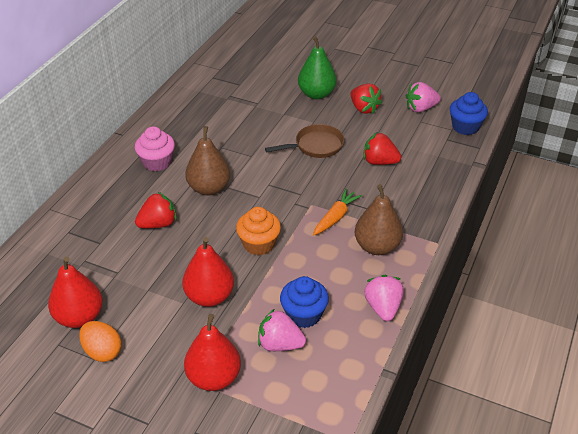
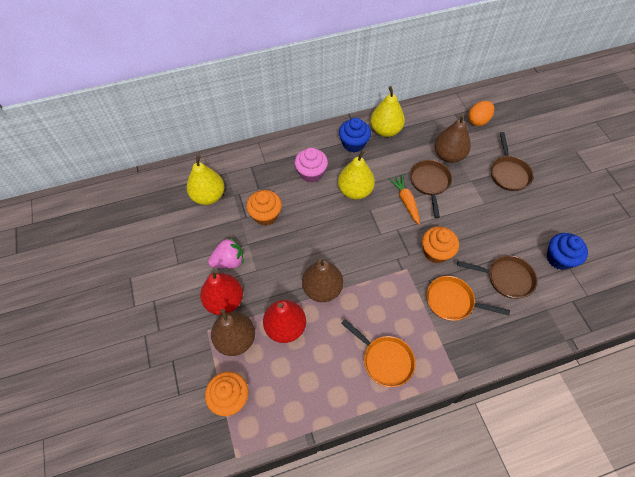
brown pan: 1 -> 3
brown pear: 2 -> 3
green pear: 1 -> 0
orange cupcake: 1 -> 3
orange pan: 0 -> 2
pink strawberry: 3 -> 1
red pear: 3 -> 2
red strawberry: 3 -> 0
yellow pear: 0 -> 3

